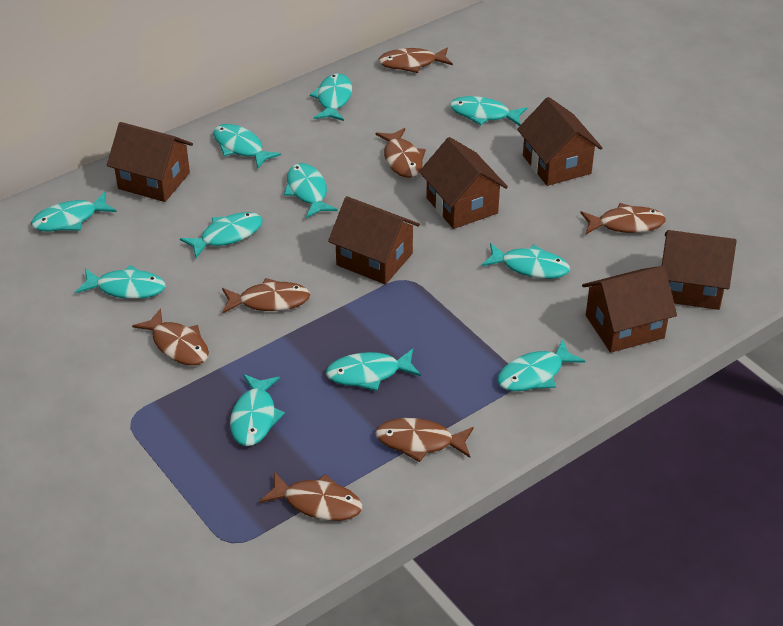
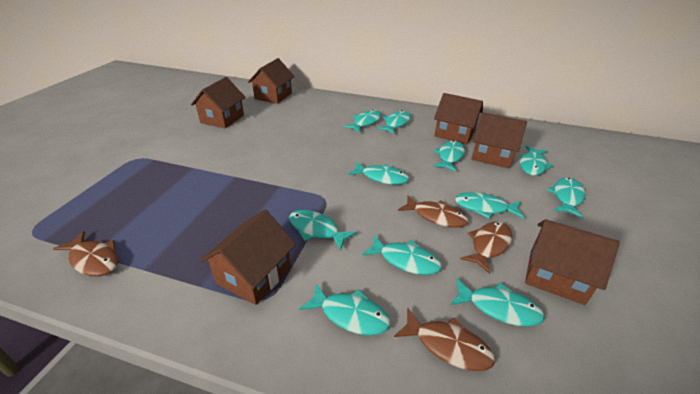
brown fish: 7 -> 4

